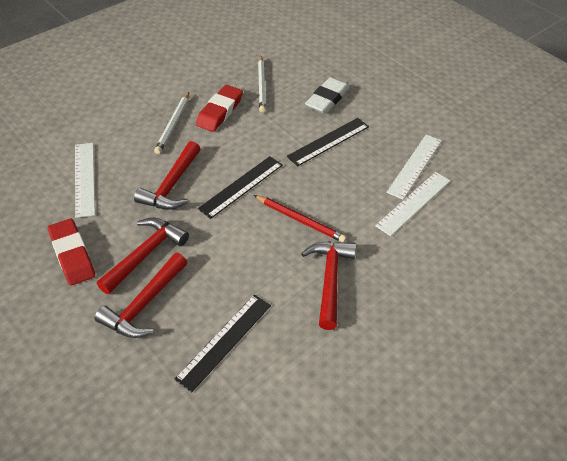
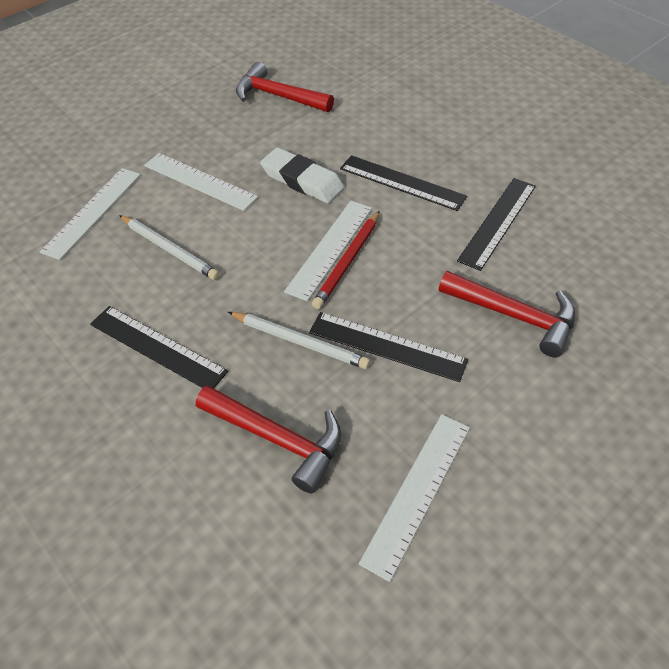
black ruler: 3 -> 4
red eraser: 2 -> 0
red hammer: 4 -> 3
white ruler: 3 -> 4

